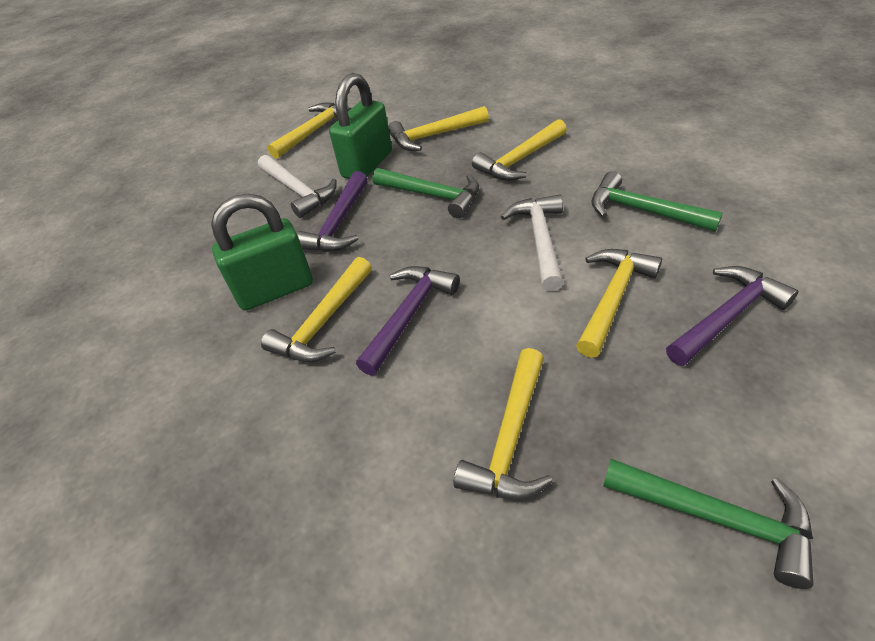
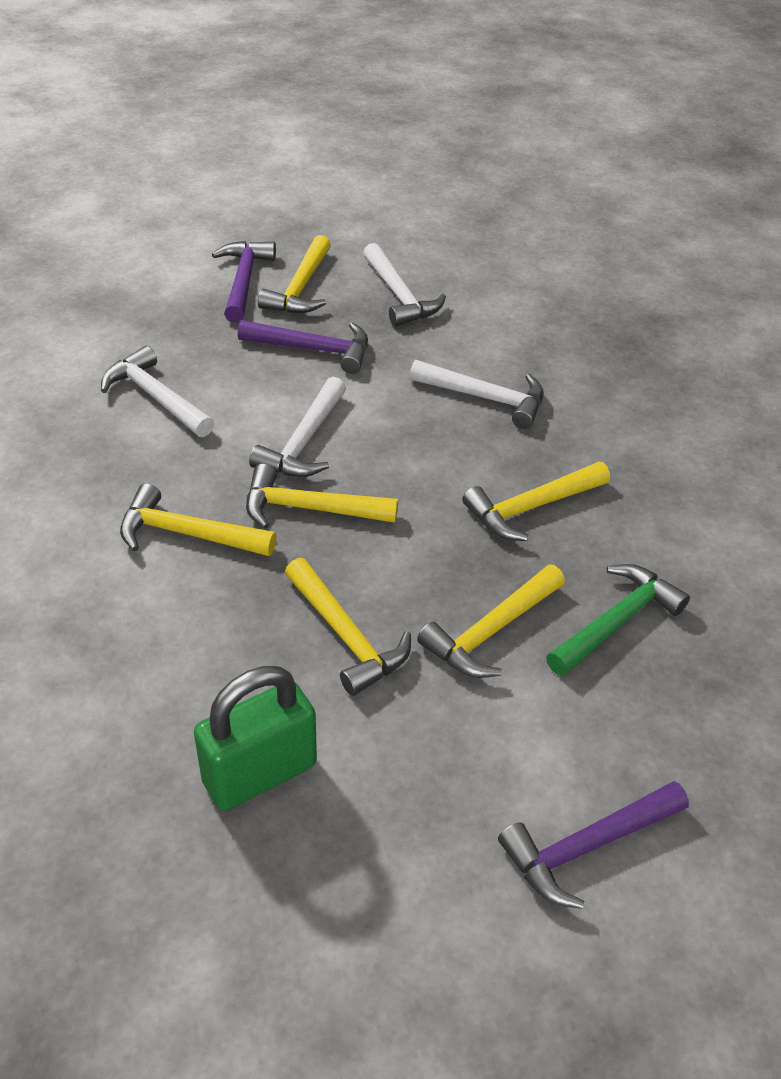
green hammer: 3 -> 1
green padlock: 2 -> 1
white hammer: 2 -> 4

